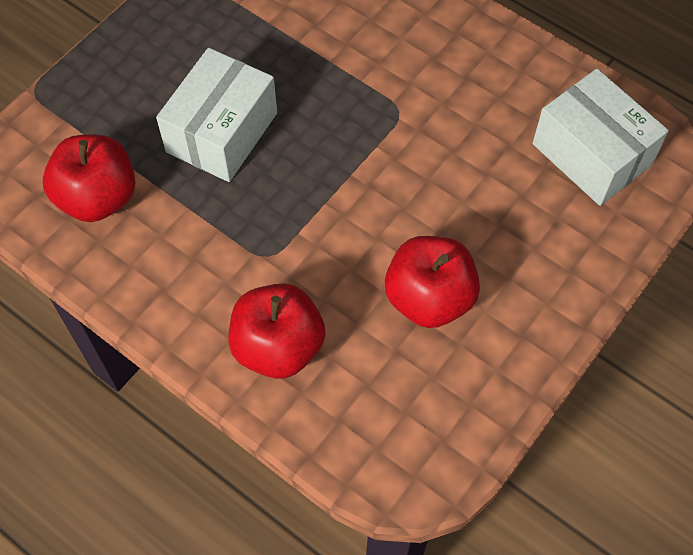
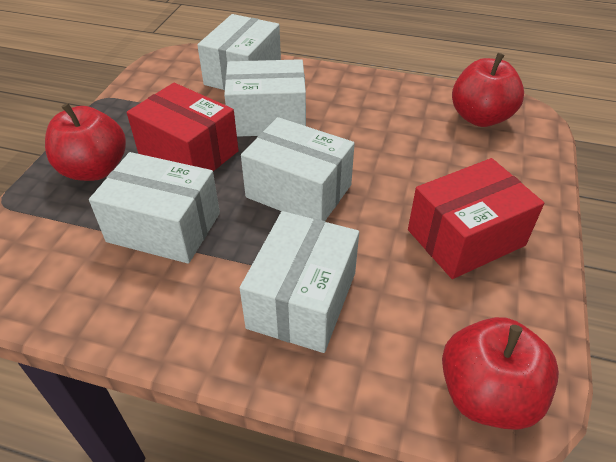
red box: 0 -> 2
white box: 2 -> 5

